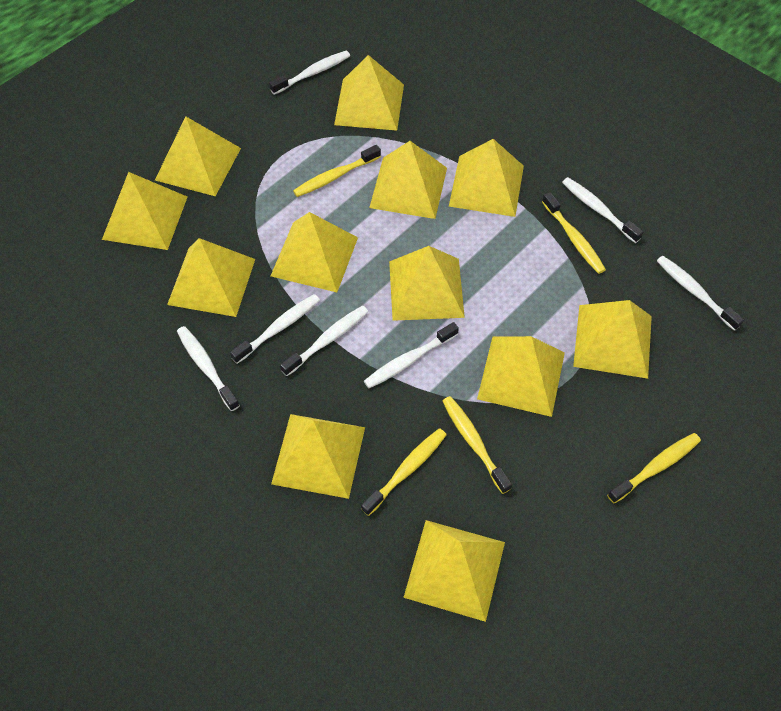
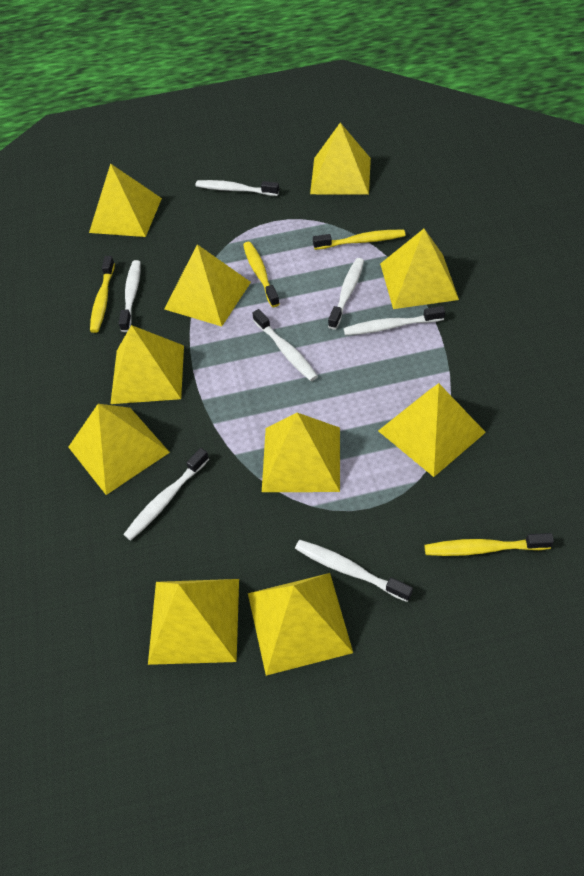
yellow pyramid: 12 -> 10
yellow toothbrush: 5 -> 4

